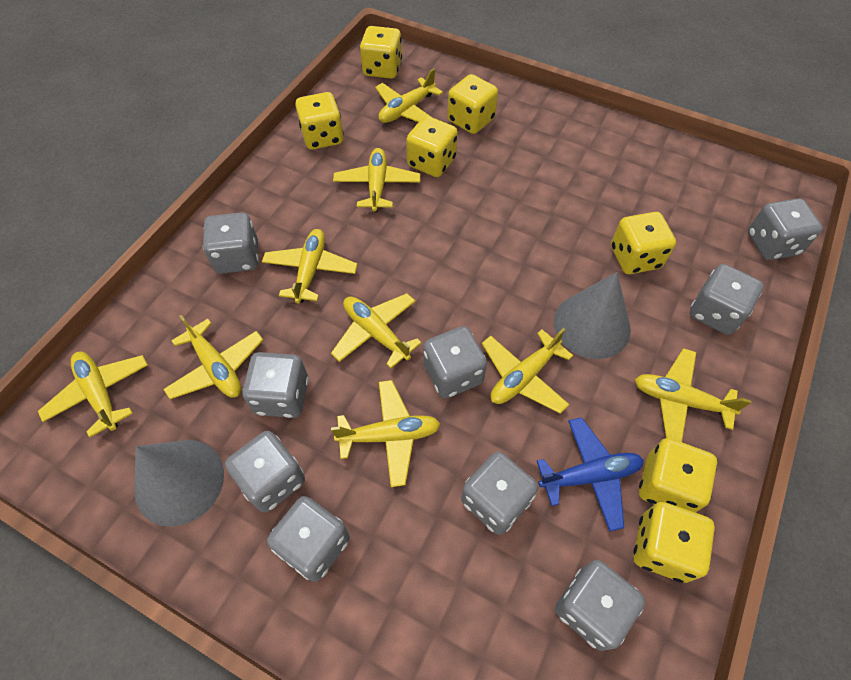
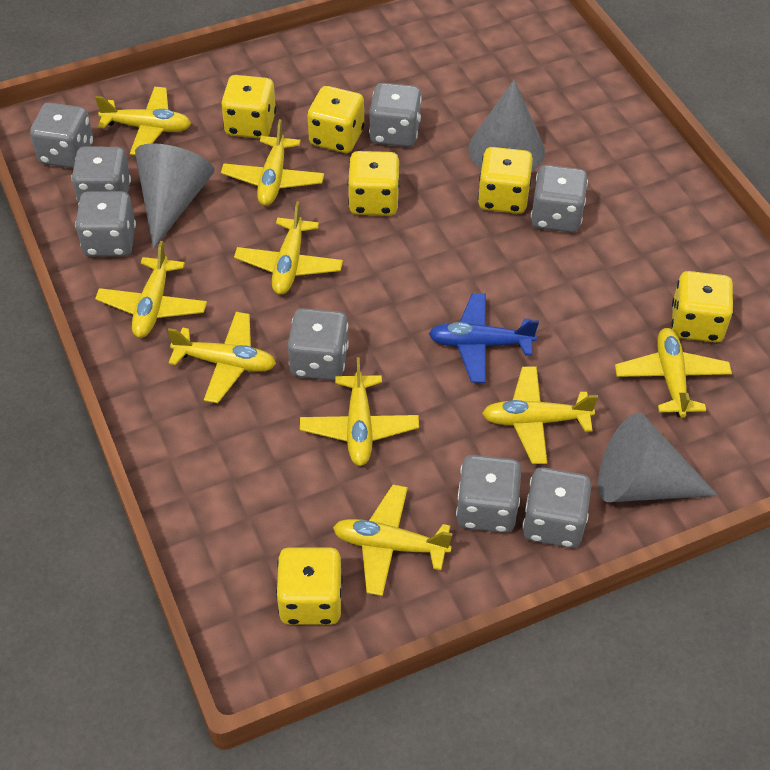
grey cone: 2 -> 3
grey dice: 9 -> 8
yellow dice: 7 -> 6

